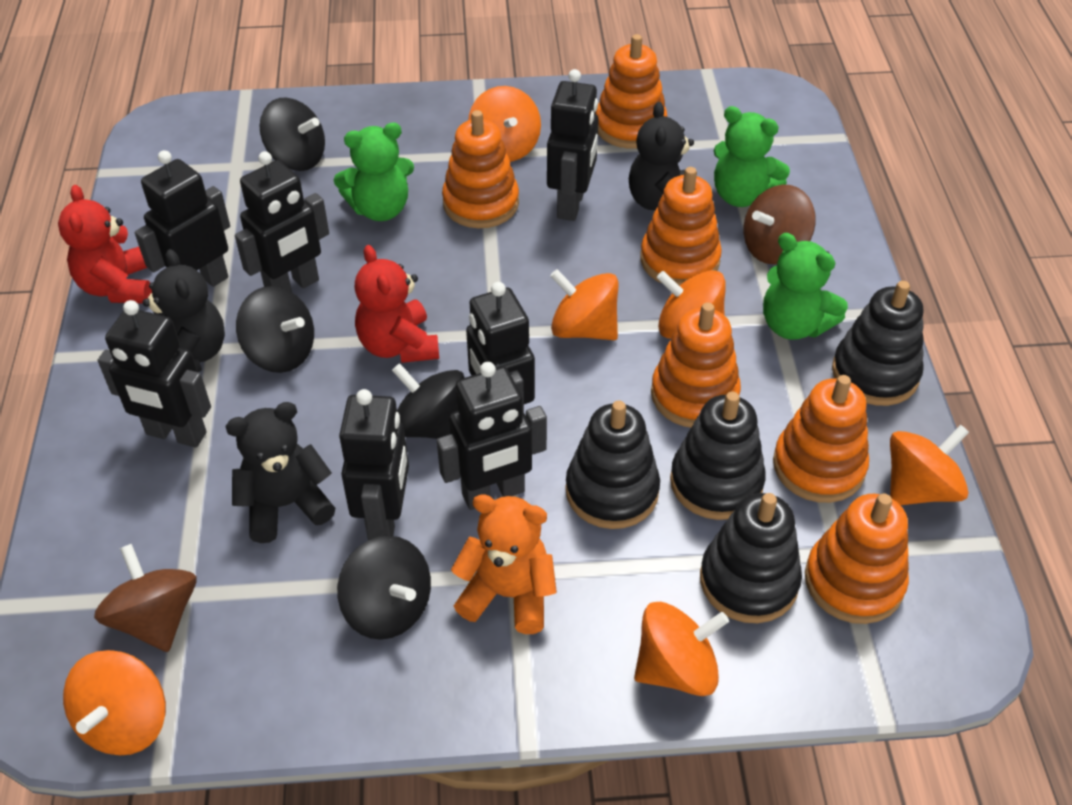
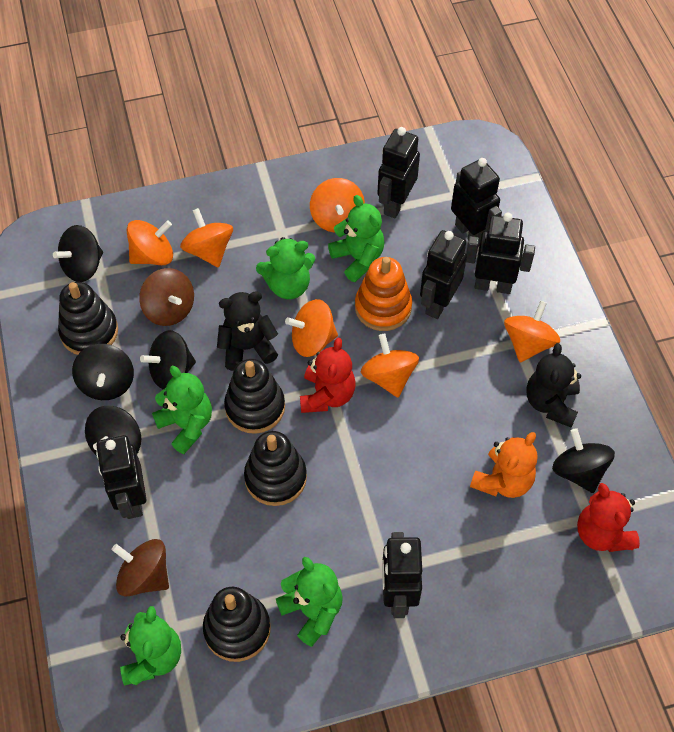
black robot: 7 -> 6
black spinning top: 4 -> 5
black teddy bear: 3 -> 2
green teddy bear: 3 -> 5
orange stacking toy: 6 -> 1

